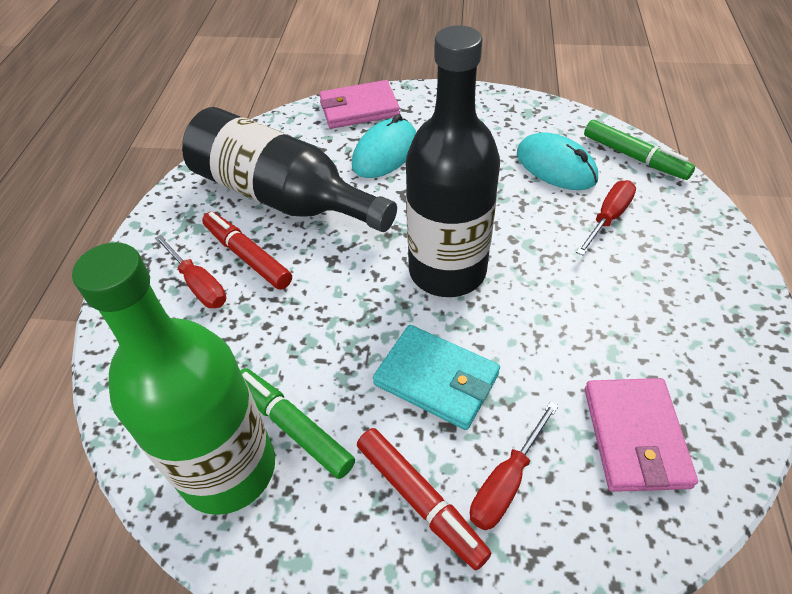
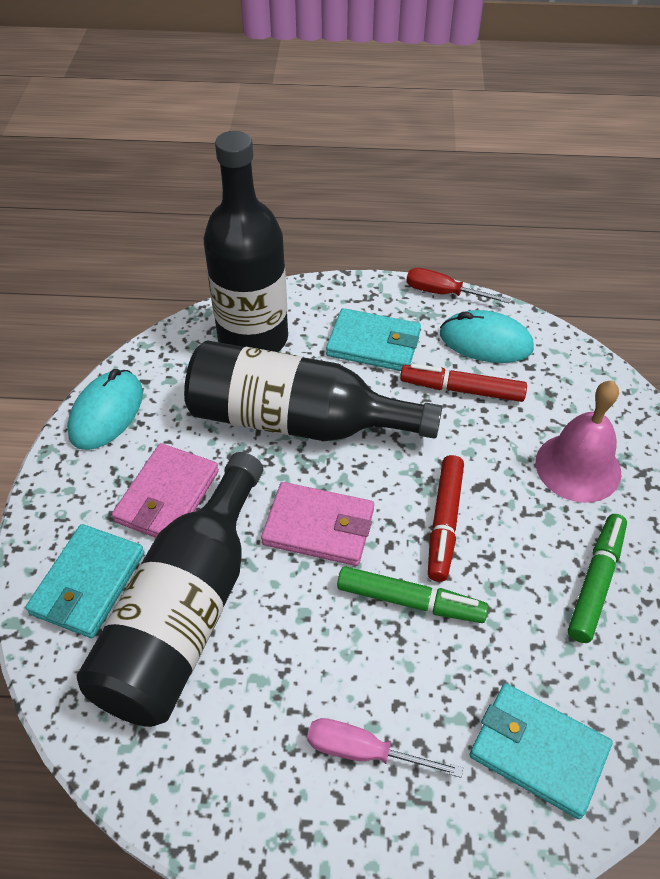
black bottle: 2 -> 3
green bottle: 1 -> 0
pink bell: 0 -> 1
pink screwdriver: 0 -> 1
red screwdriver: 3 -> 1
turquoise wallet: 1 -> 3

